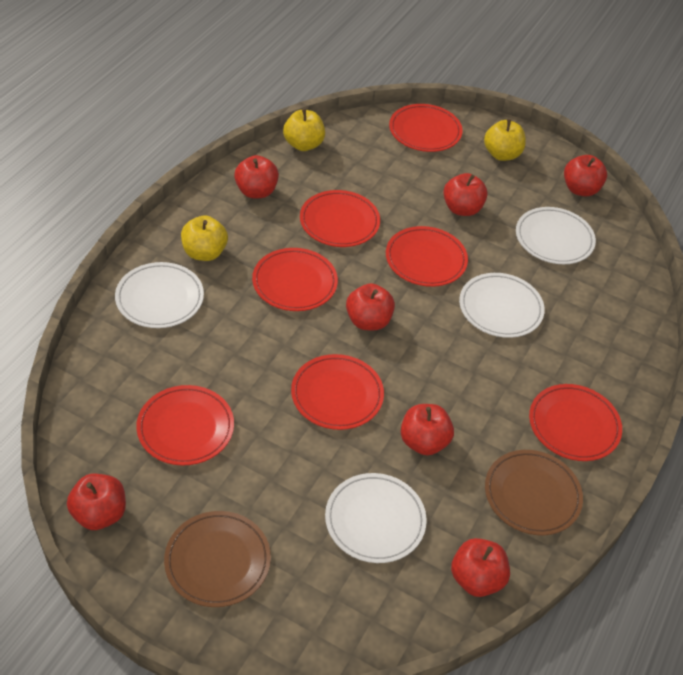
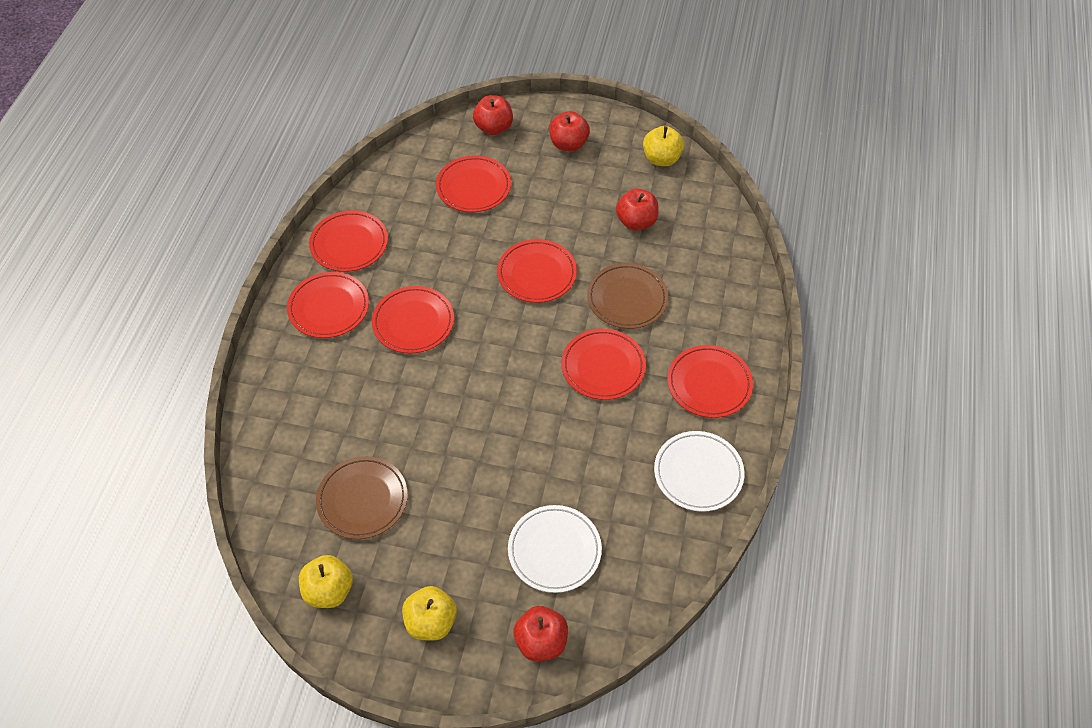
red apple: 7 -> 4
white plate: 4 -> 2

